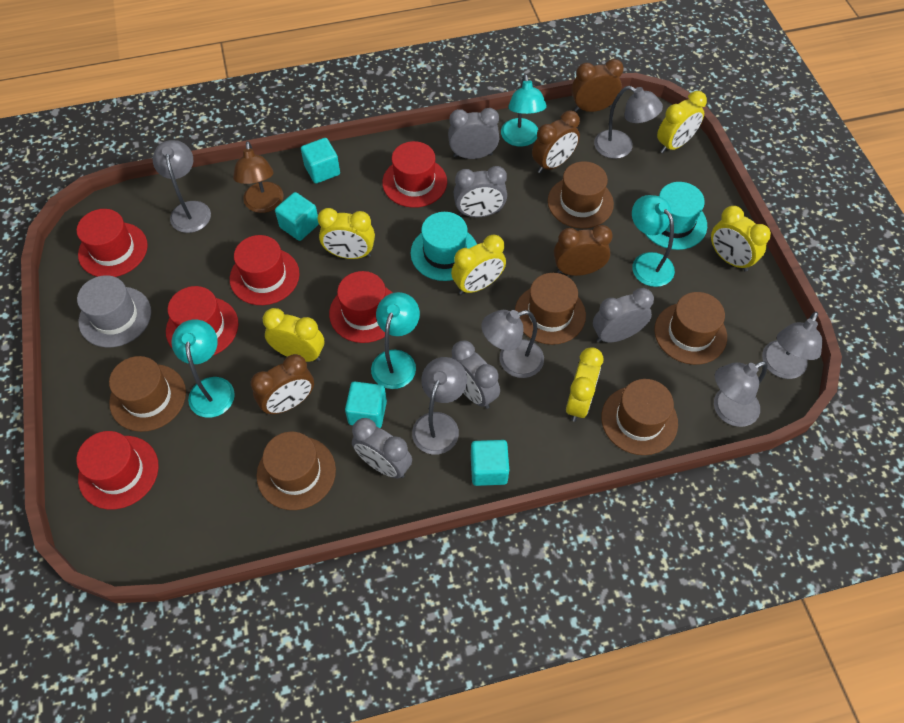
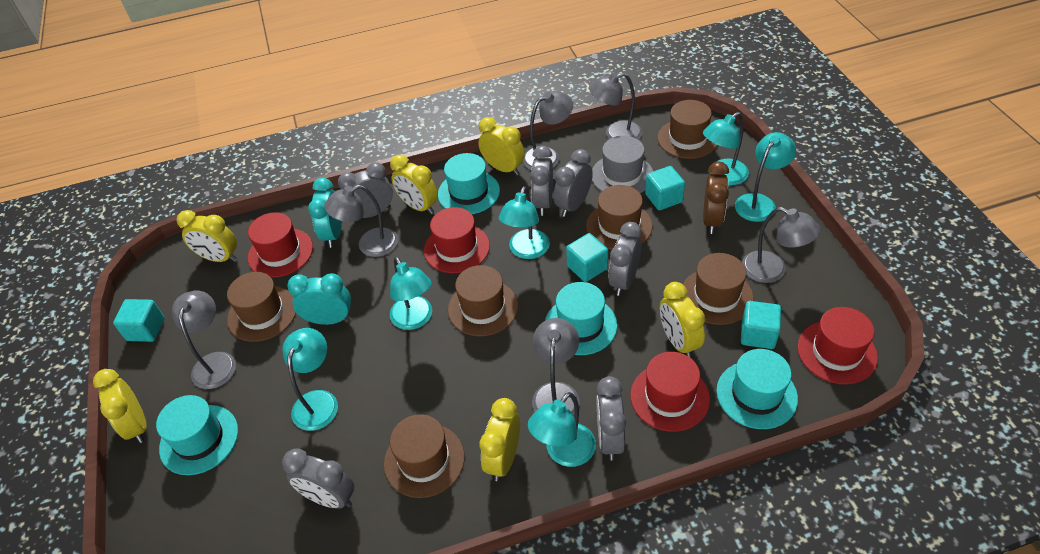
brown clock: 4 -> 1
brown lamp: 1 -> 0
grey clock: 5 -> 6
red hat: 6 -> 4
turquoise clock: 0 -> 2
turquoise hat: 2 -> 4
turquoise lamp: 4 -> 6

